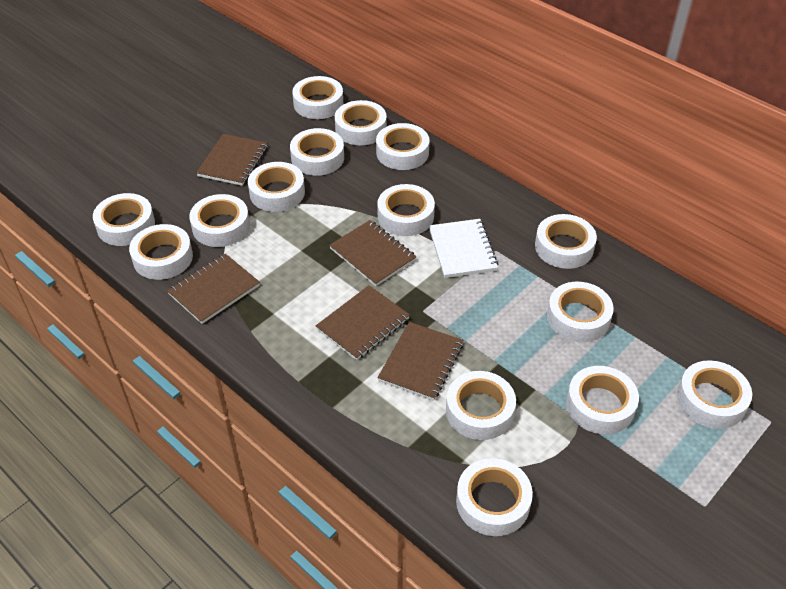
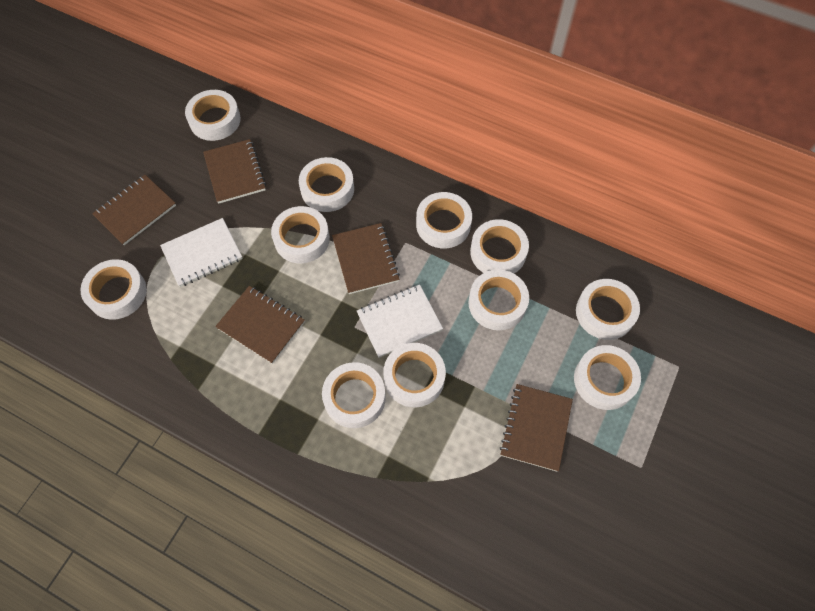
white notebook: 1 -> 2
white tape: 15 -> 11

